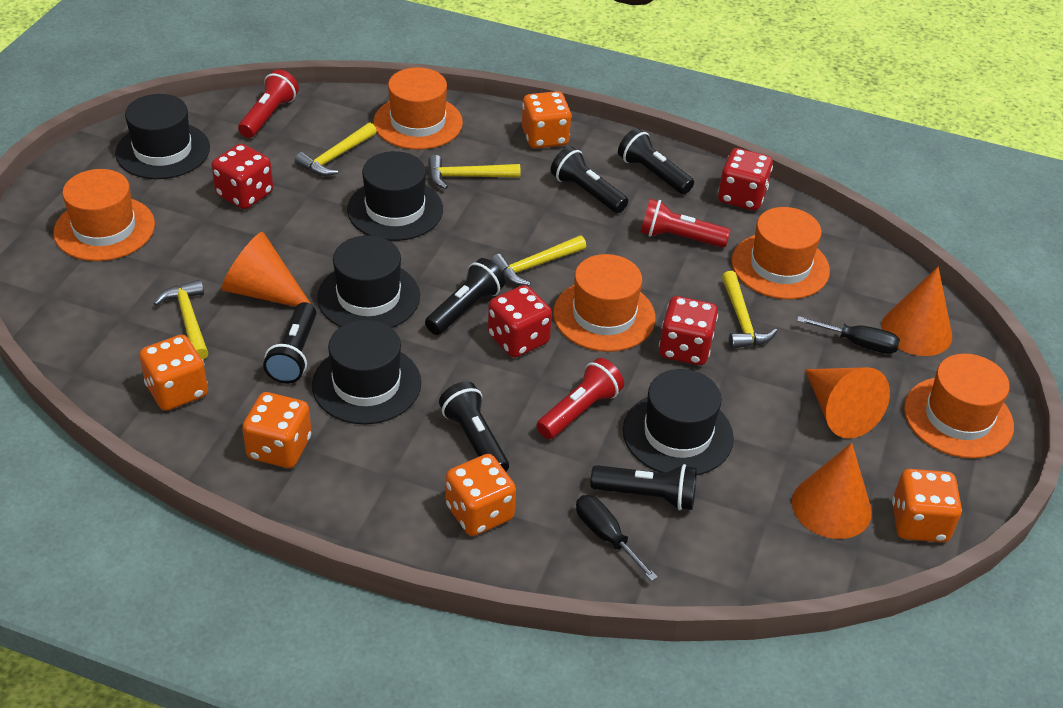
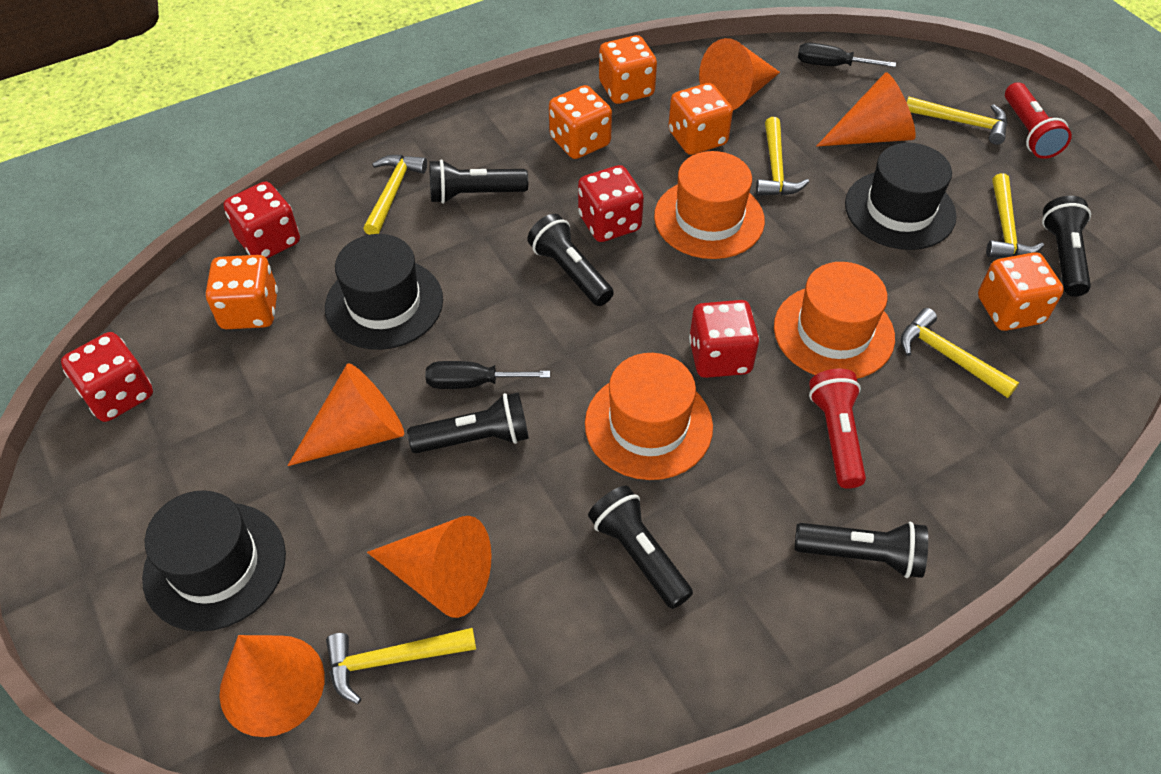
black hat: 5 -> 3
orange cone: 4 -> 5
orange hat: 5 -> 3
red flashlight: 3 -> 2
yellow hammer: 5 -> 6

